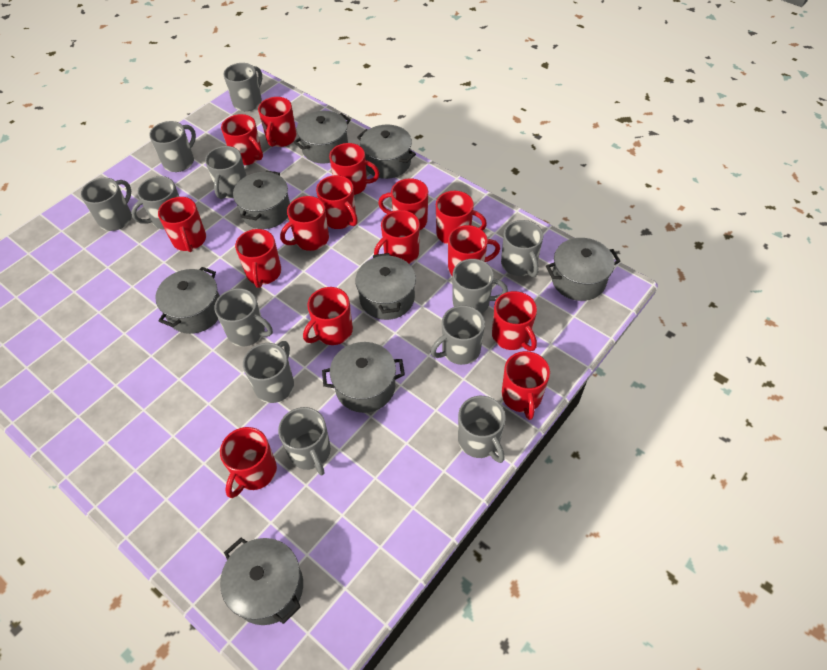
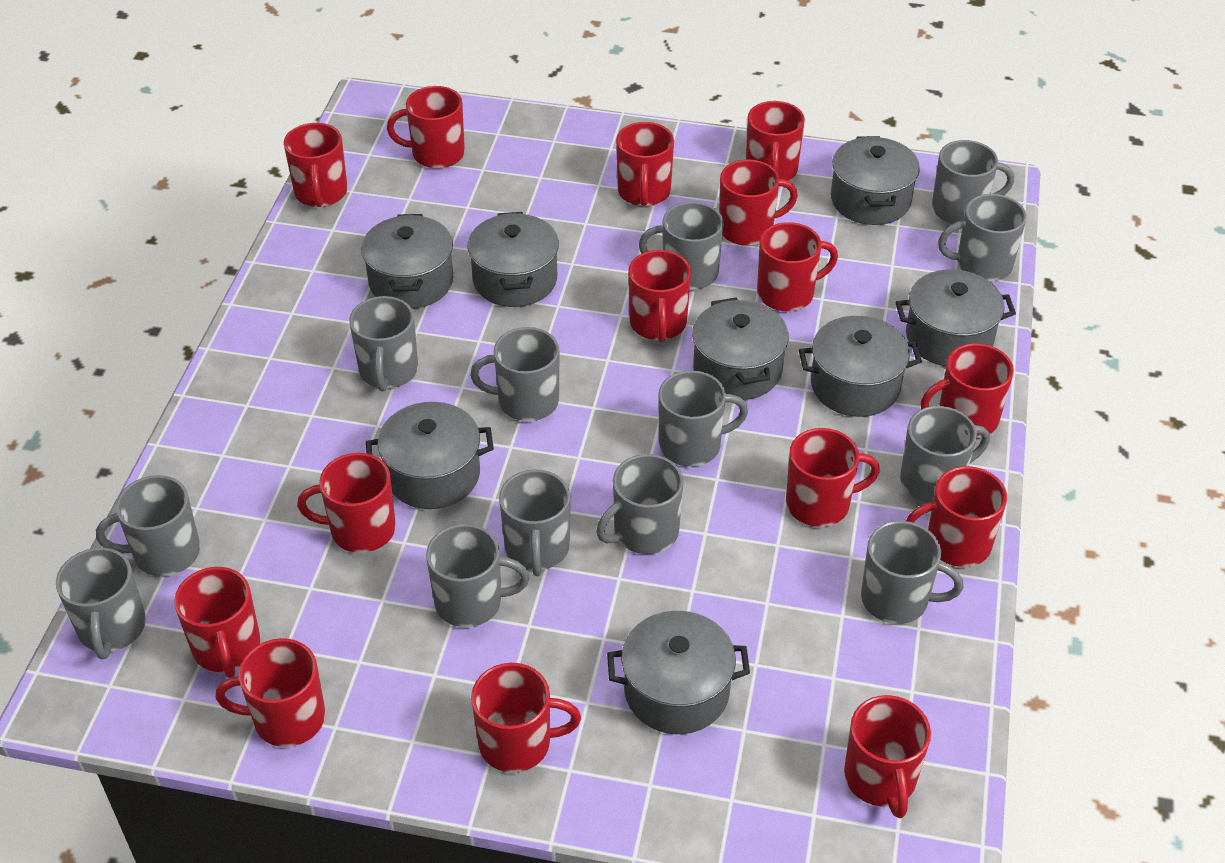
grey mug: 12 -> 13

